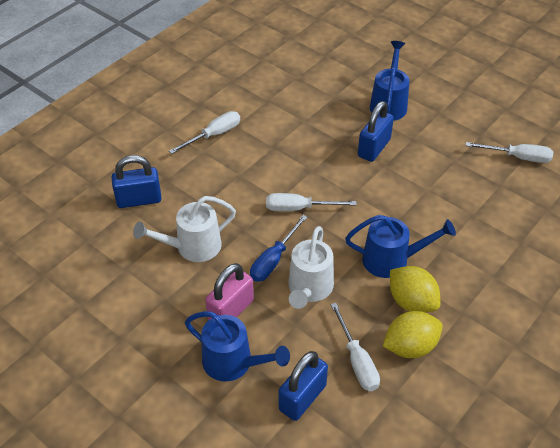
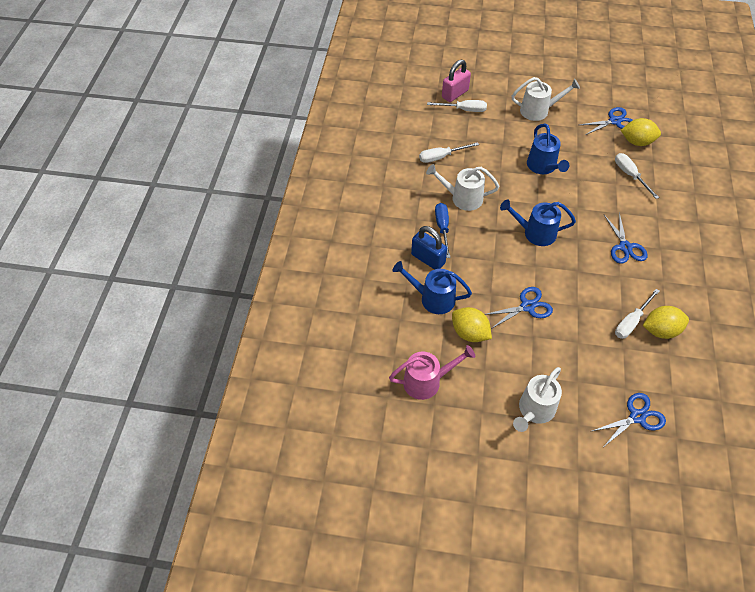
blue padlock: 3 -> 1
blue scissors: 0 -> 4
pink watering can: 0 -> 1
white watering can: 2 -> 3
yellow lemon: 2 -> 3

